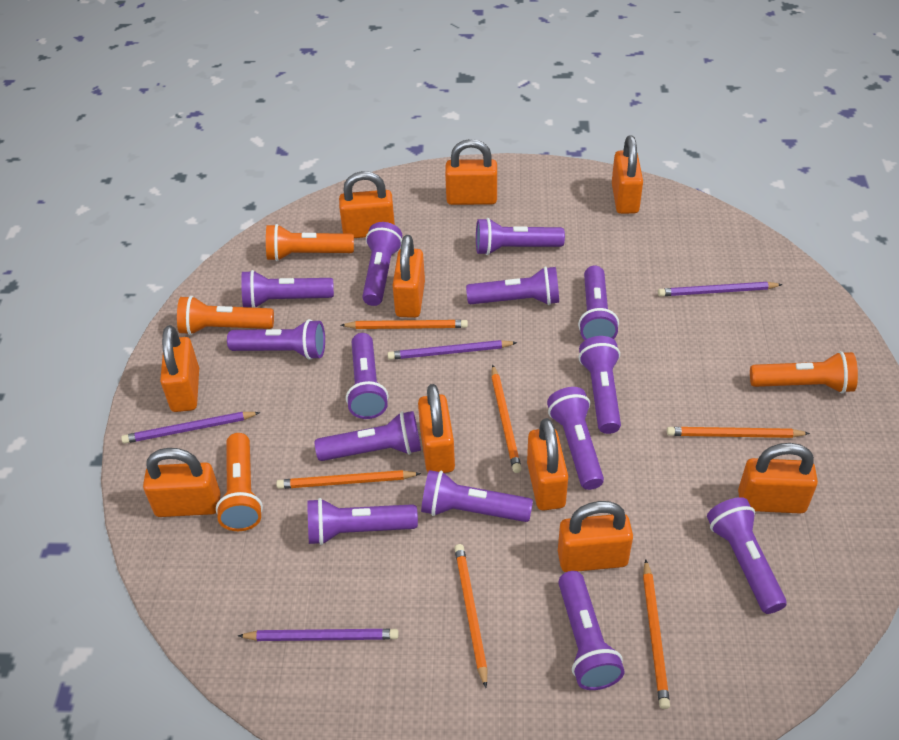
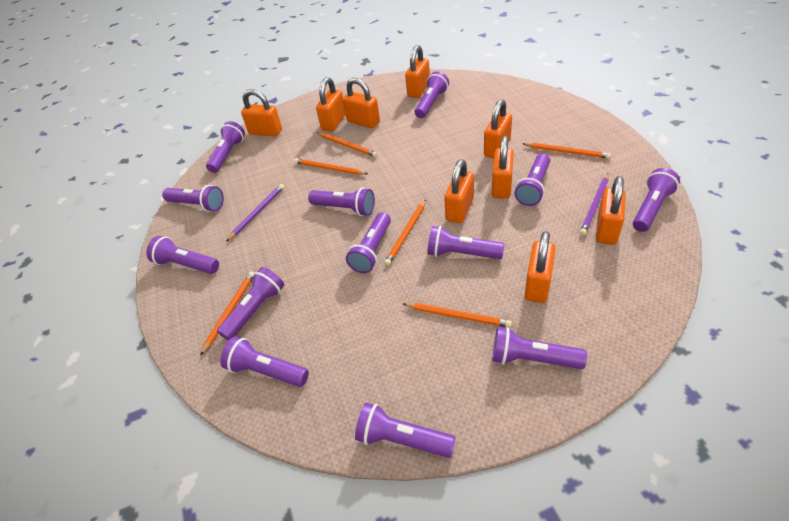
orange flashlight: 4 -> 0
orange padlock: 10 -> 9
purple flashlight: 14 -> 13
purple pencil: 4 -> 2

